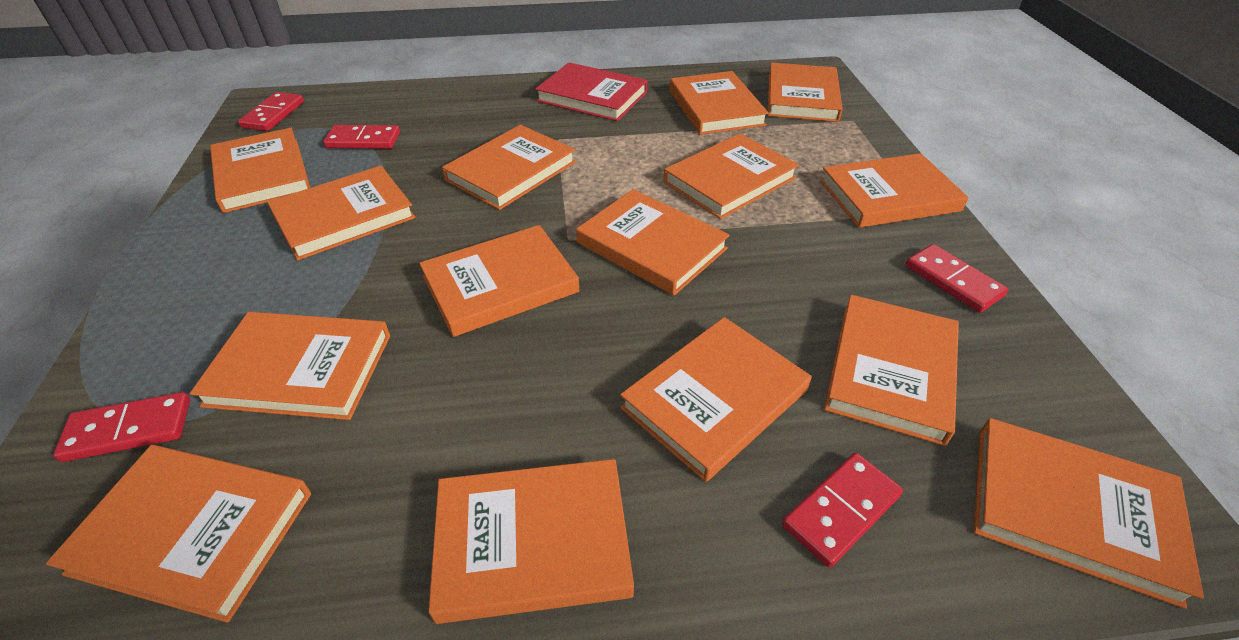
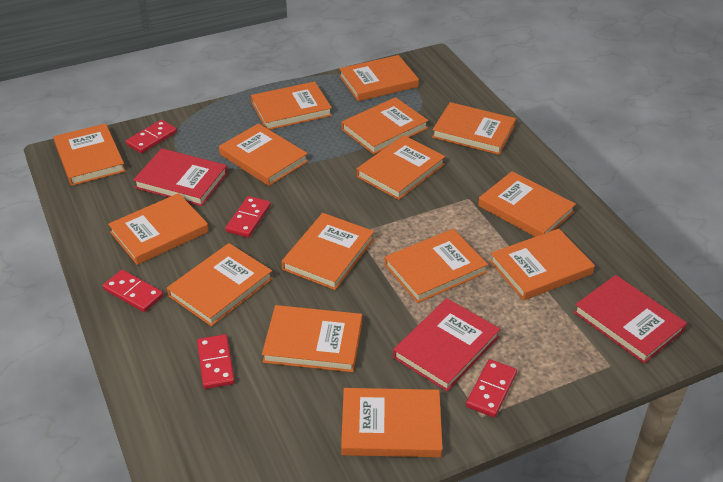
red book: 1 -> 3

